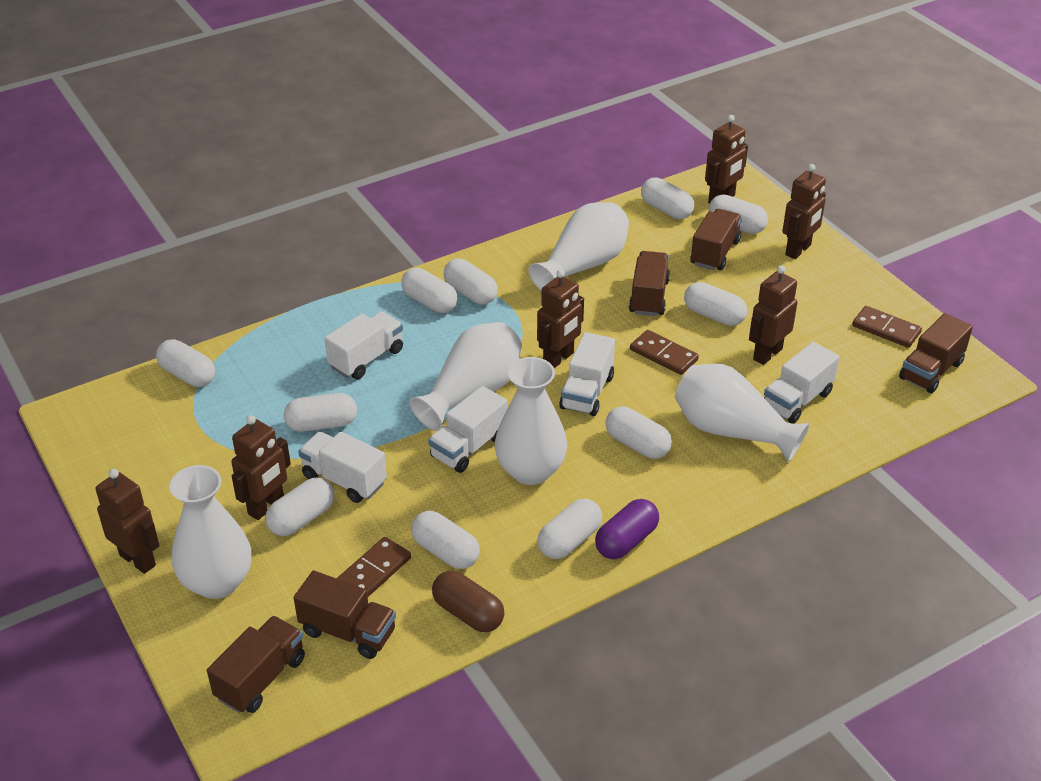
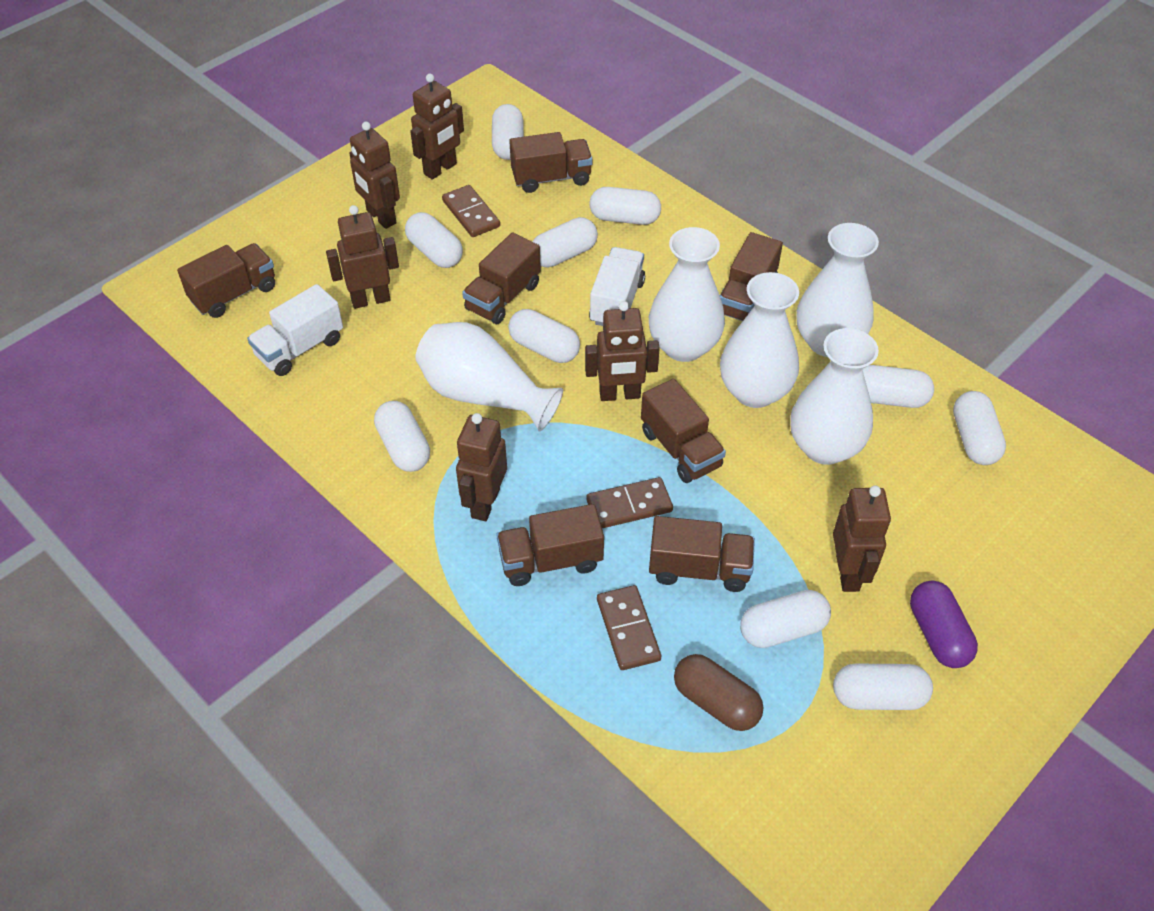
brown truck: 5 -> 7
white capsule: 11 -> 10
white truck: 5 -> 2

